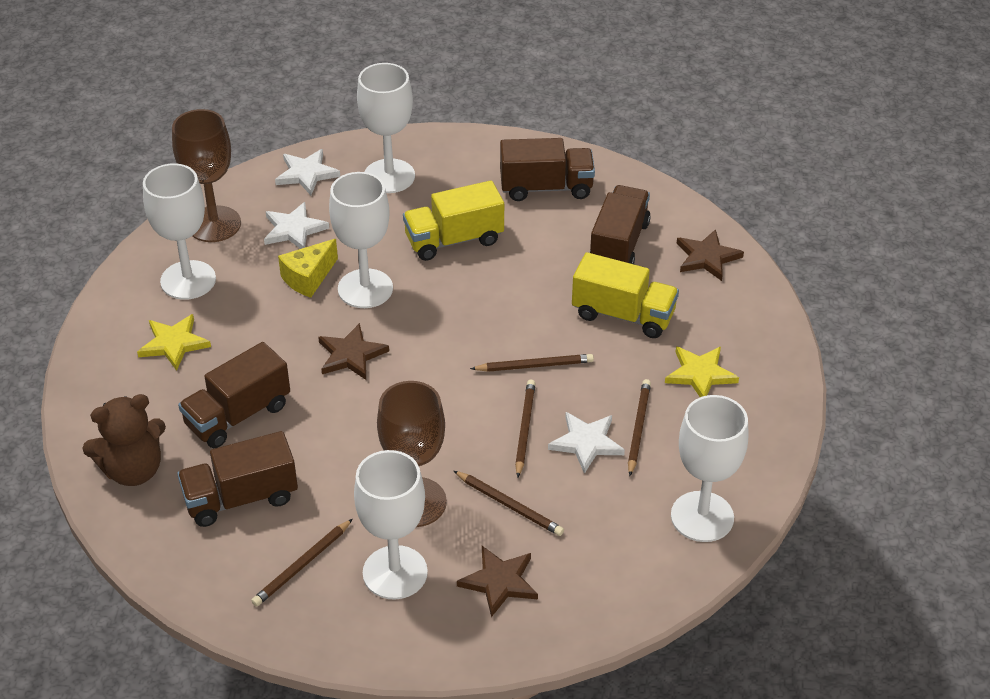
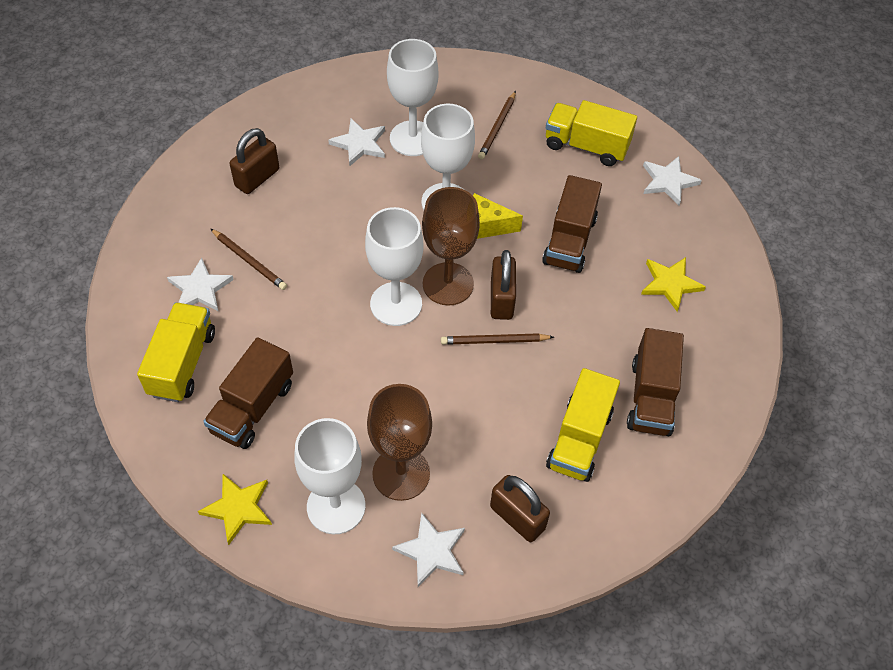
brown padlock: 0 -> 3
brown pencil: 5 -> 3
brown star: 3 -> 0
brown teddy bear: 1 -> 0
brown truck: 4 -> 3
white goblet: 5 -> 4
white star: 3 -> 4
yellow truck: 2 -> 3

